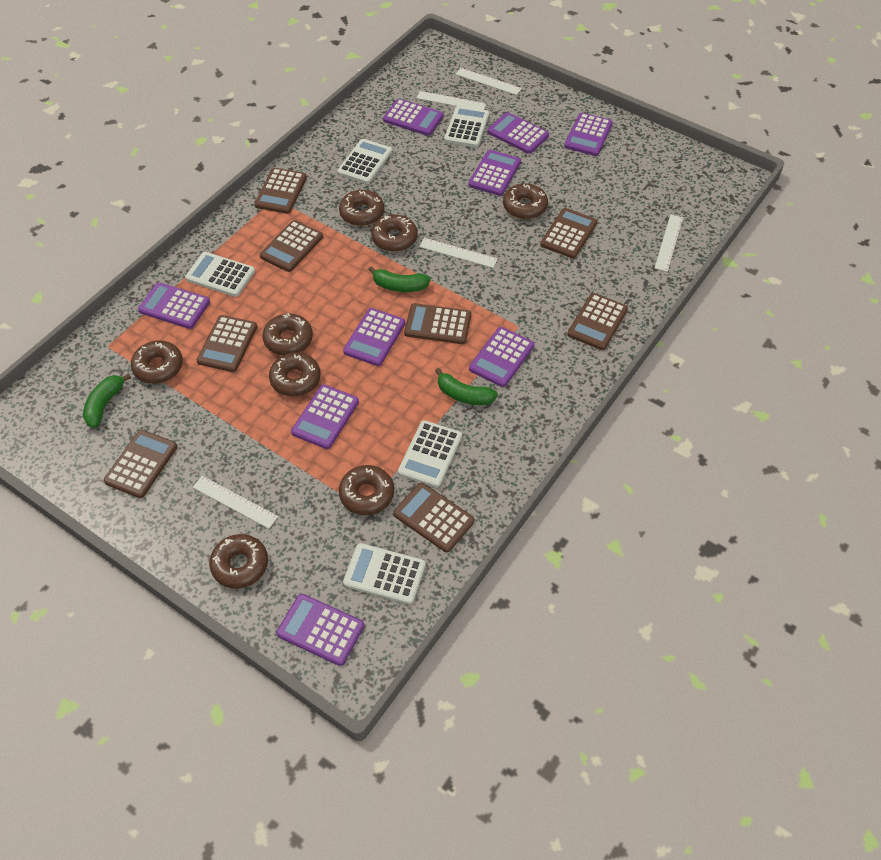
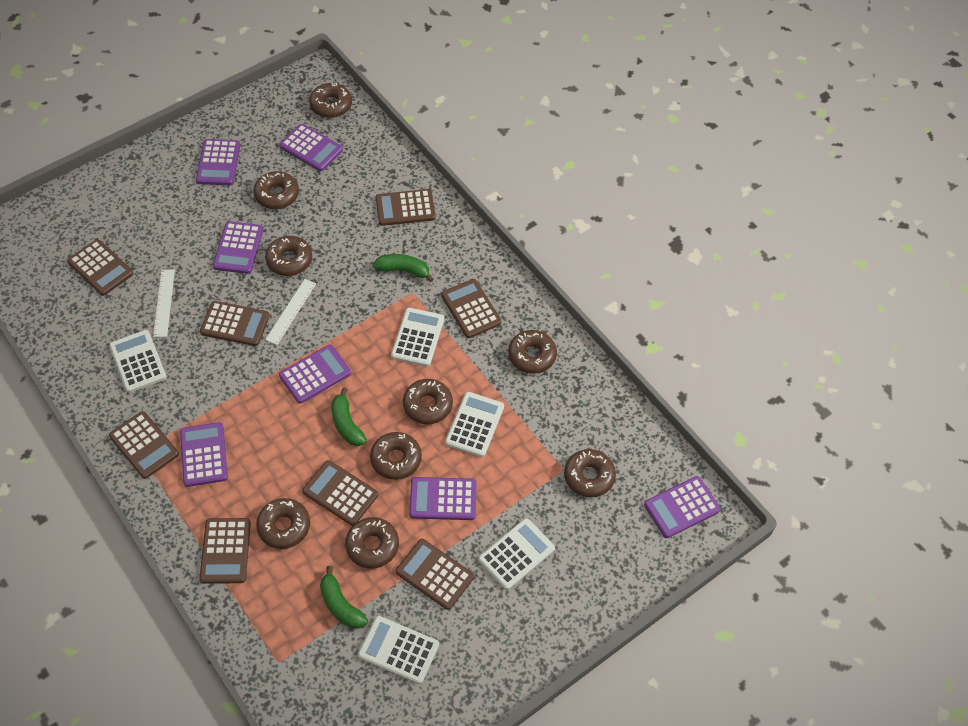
brown donut: 8 -> 9
purple calculator: 9 -> 7
white ruler: 5 -> 2

